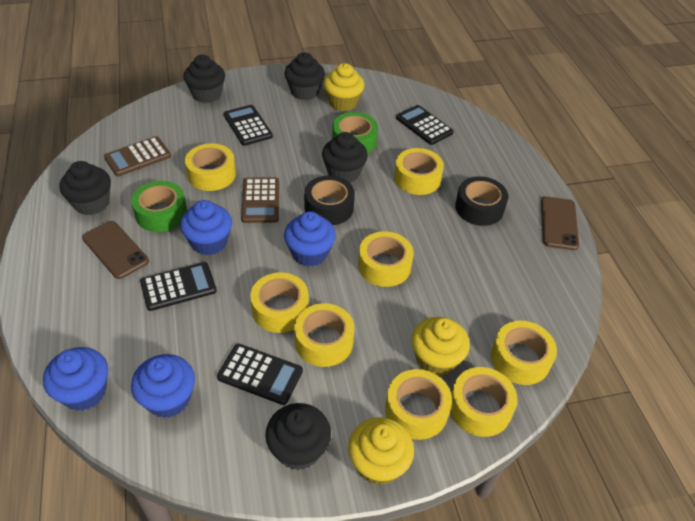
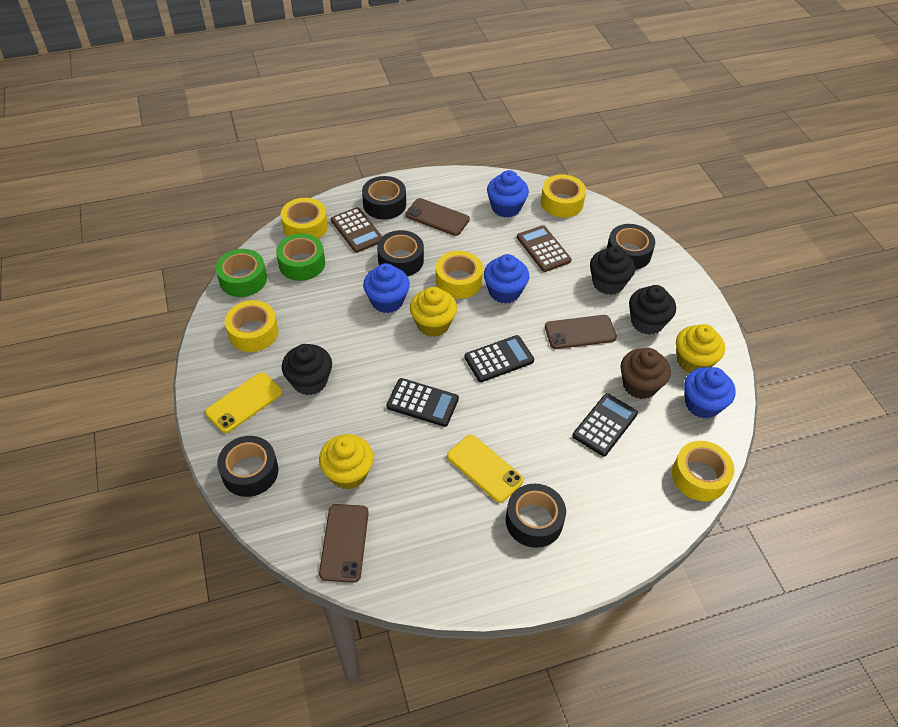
black calculator: 4 -> 3
black cupcake: 5 -> 3
black tape: 2 -> 5
brown cupcake: 0 -> 1
brown phone: 2 -> 3
yellow phone: 0 -> 2
yellow tape: 8 -> 5

